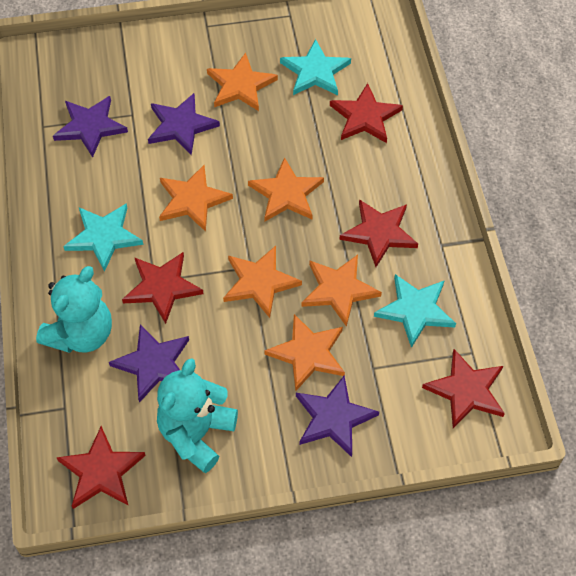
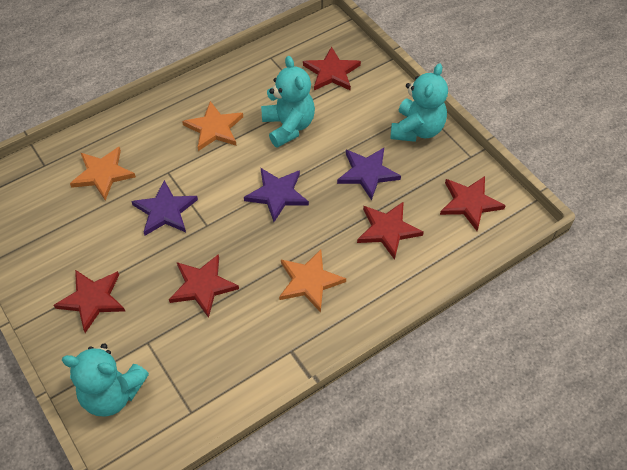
orange star: 6 -> 3
purple star: 4 -> 3
turquoise star: 3 -> 0
turquoise teddy bear: 2 -> 3

